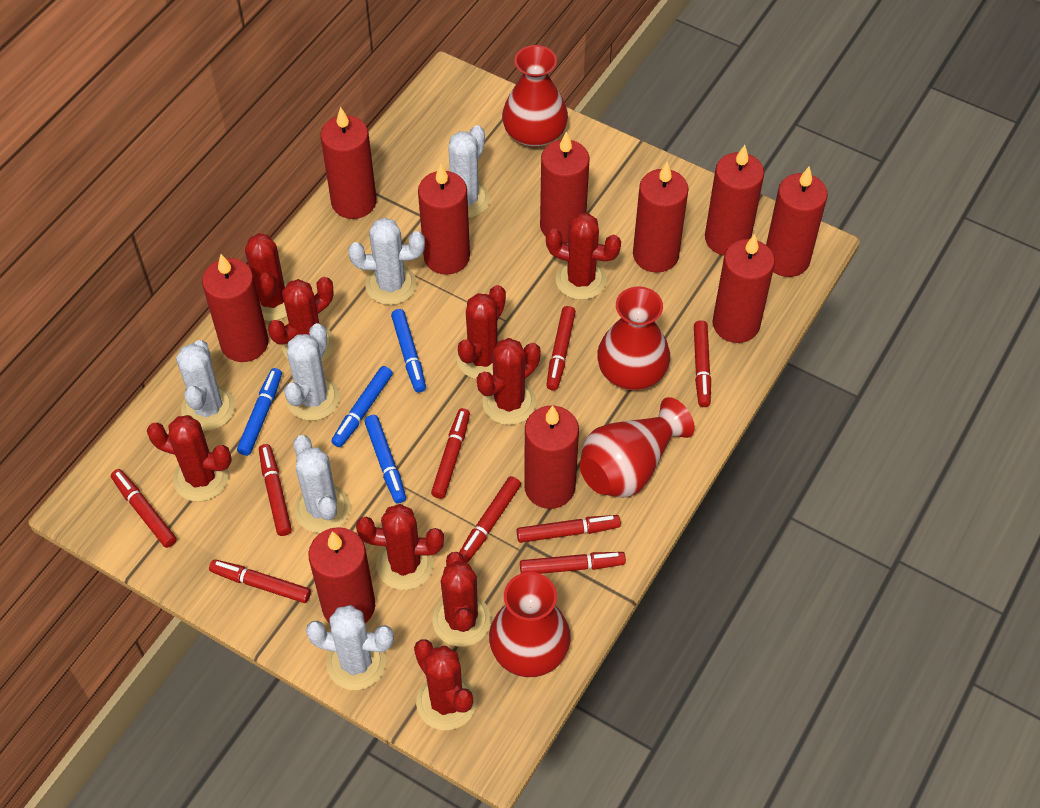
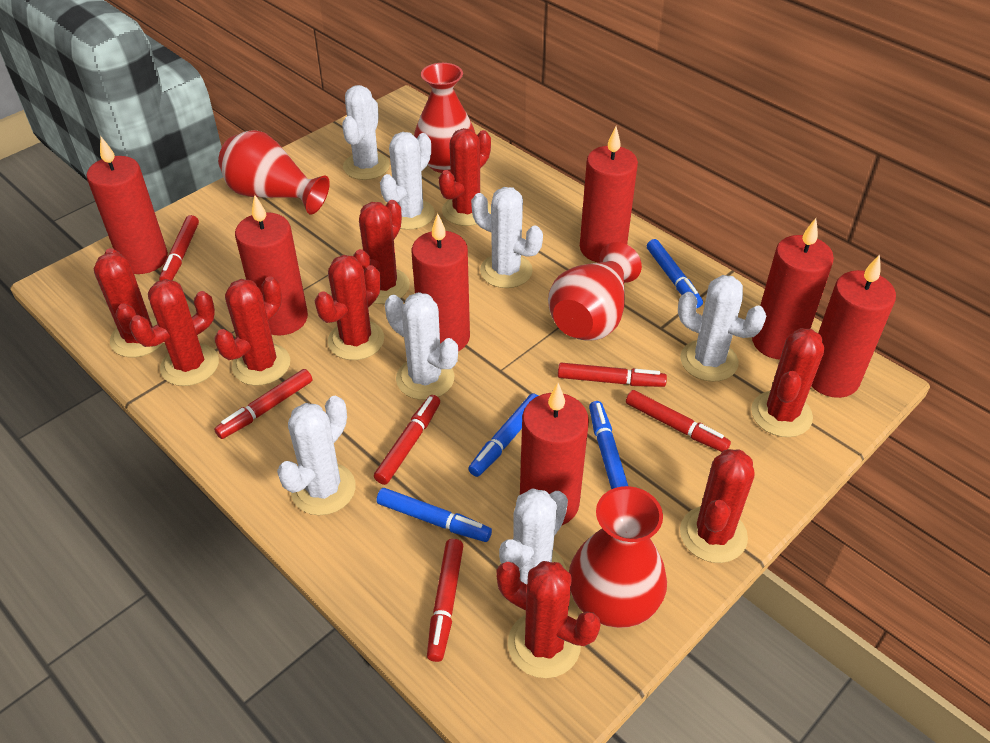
red candle: 10 -> 7
red marker: 9 -> 6
white cactus: 6 -> 7

